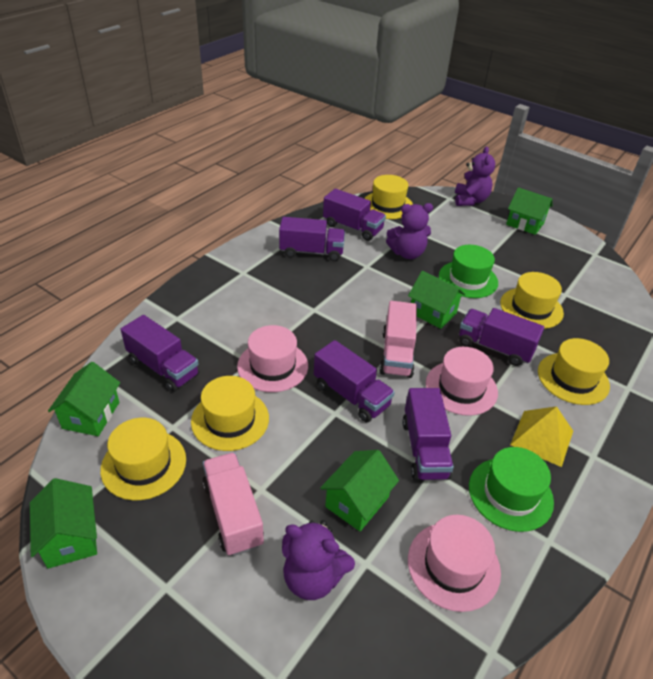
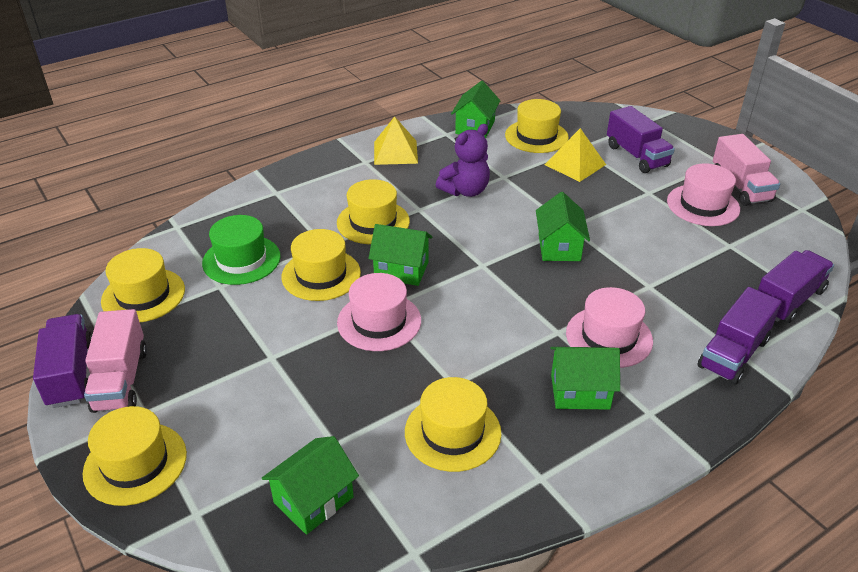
green hat: 2 -> 1
purple teddy bear: 3 -> 1
purple truck: 6 -> 4
yellow hat: 5 -> 6
yellow pyramid: 1 -> 2

